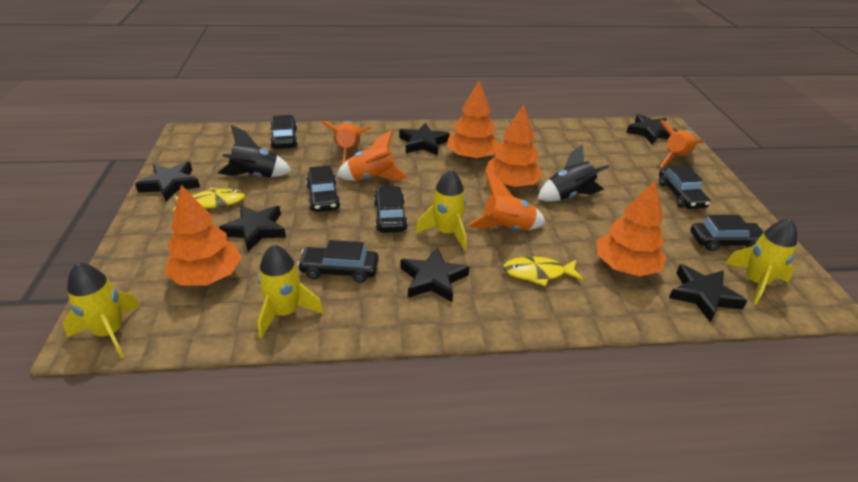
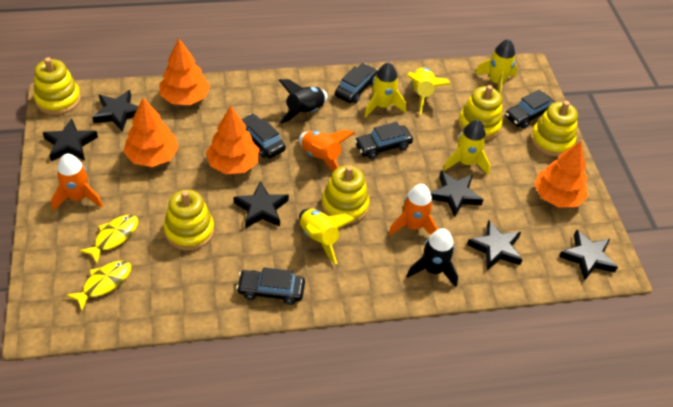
black car: 6 -> 5
orange rocket: 4 -> 3
yellow rocket: 4 -> 5
yellow stacking toy: 0 -> 5

